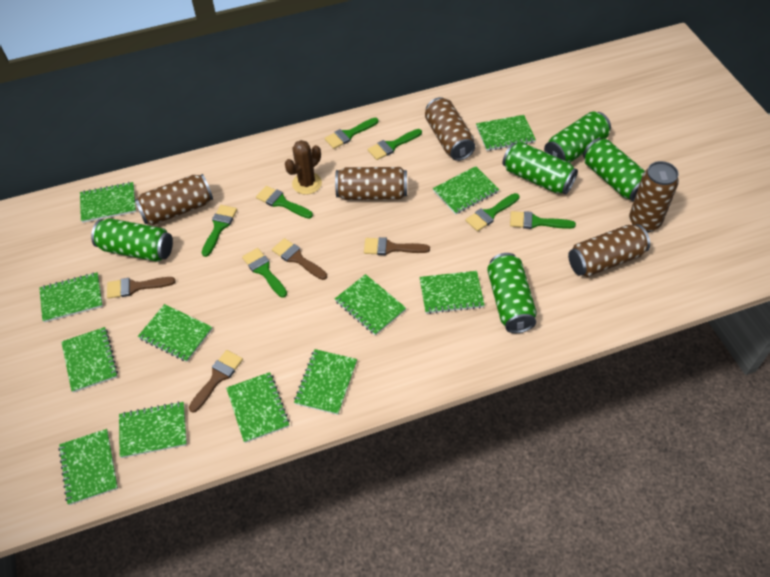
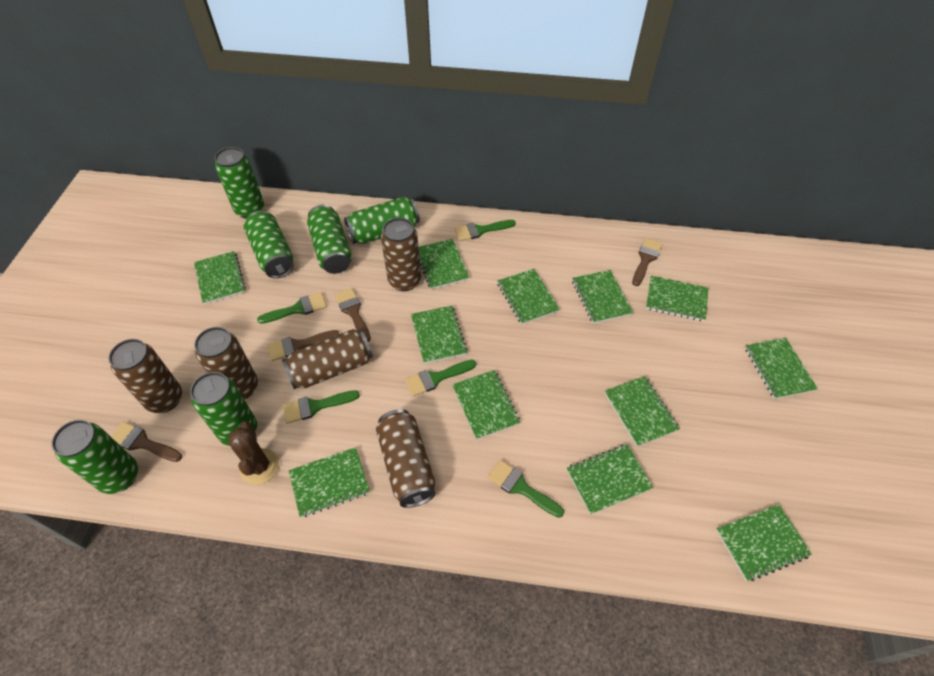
green brush: 7 -> 5
green can: 5 -> 6

